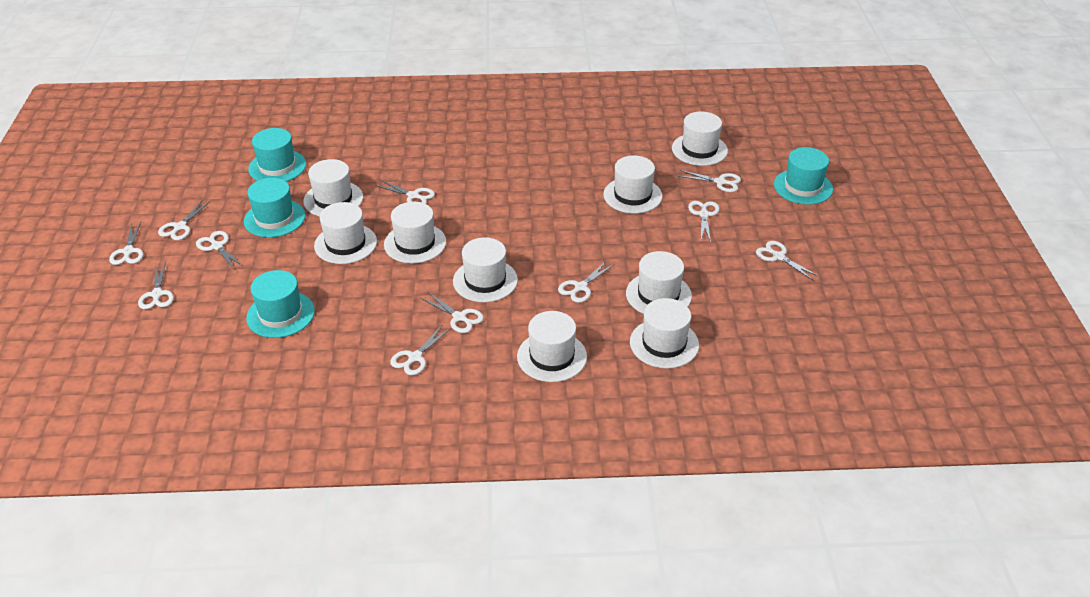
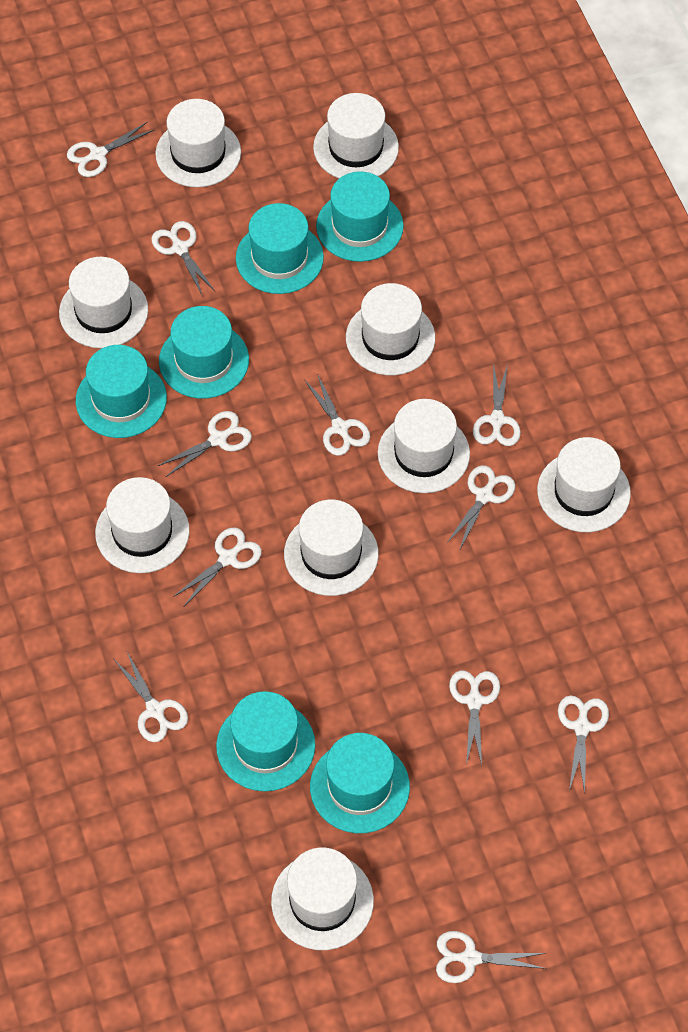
turquoise hat: 4 -> 6

